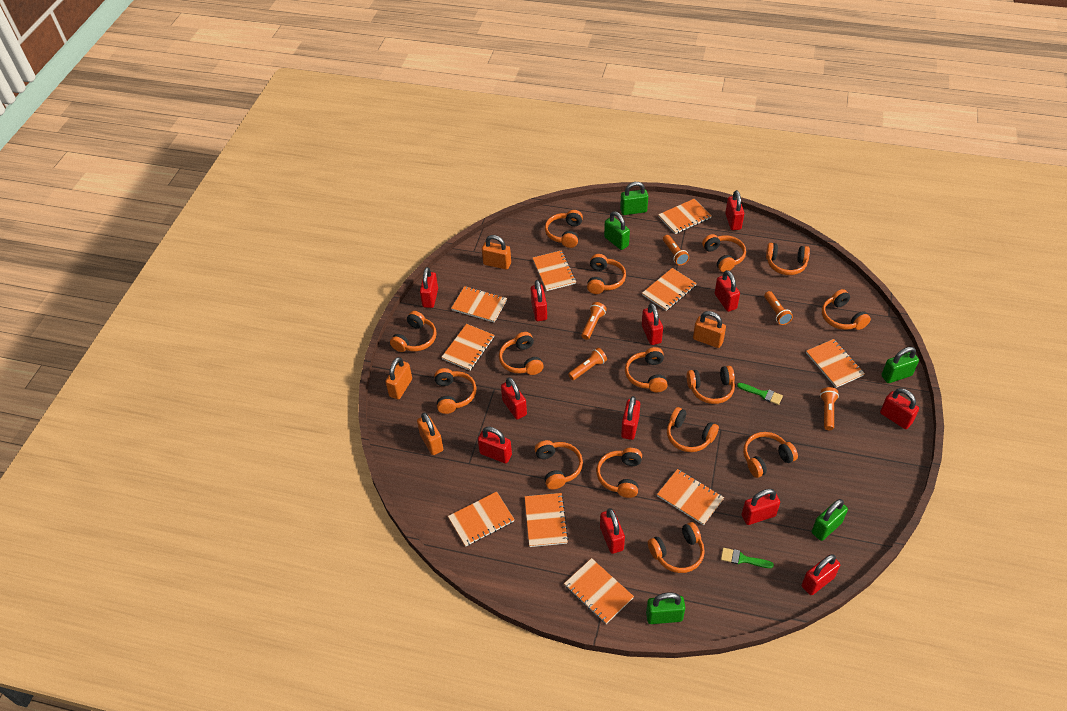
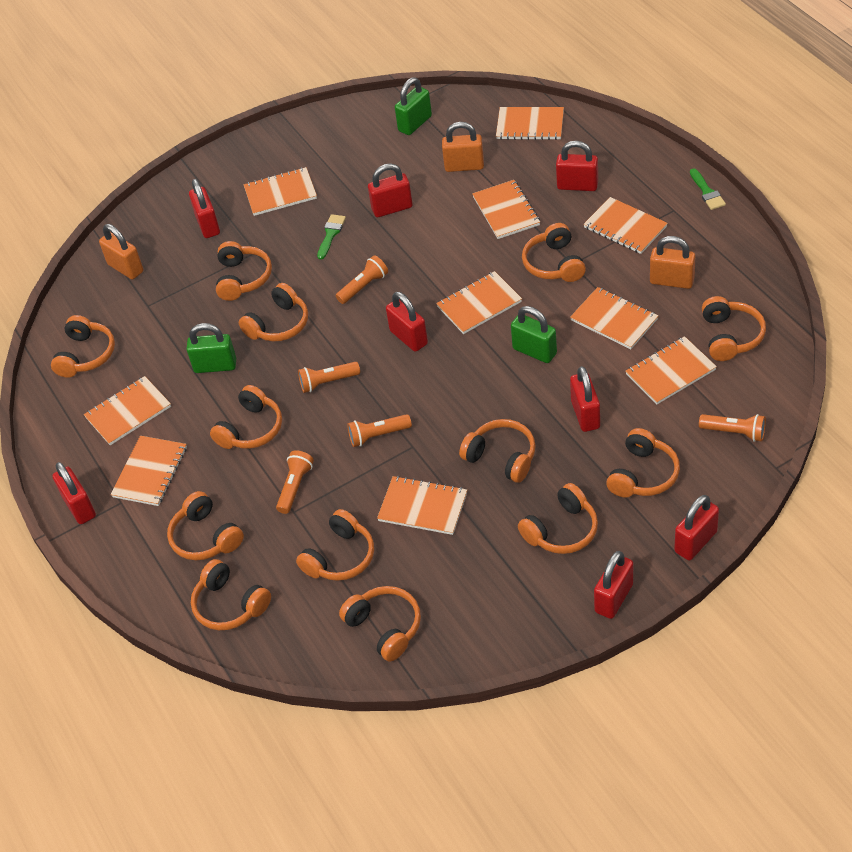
green padlock: 5 -> 3
orange headphones: 15 -> 13
orange padlock: 4 -> 3
red padlock: 12 -> 8

